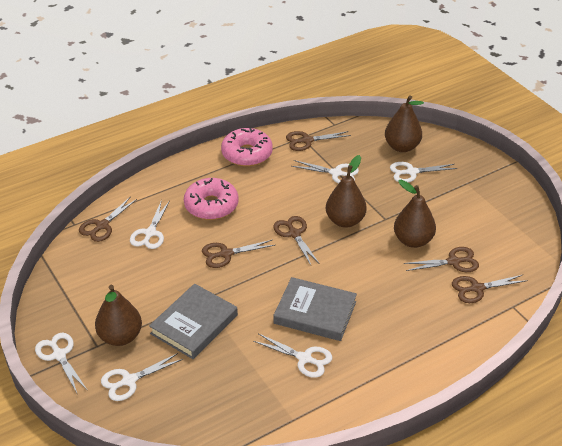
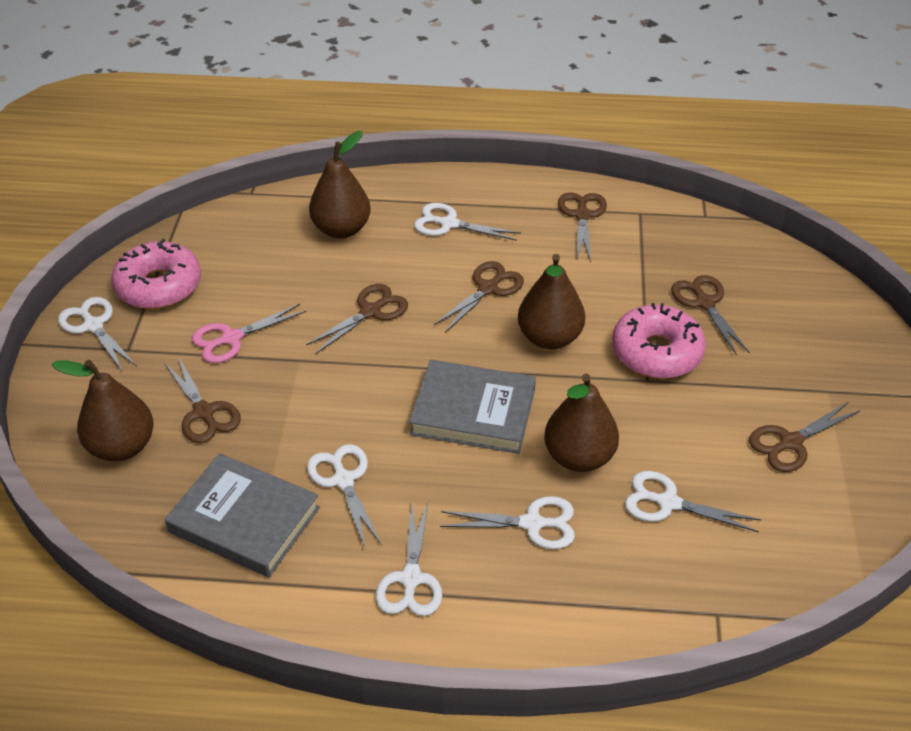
pink scissors: 0 -> 1

